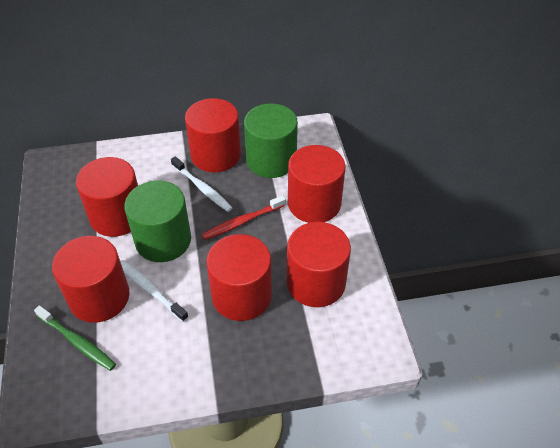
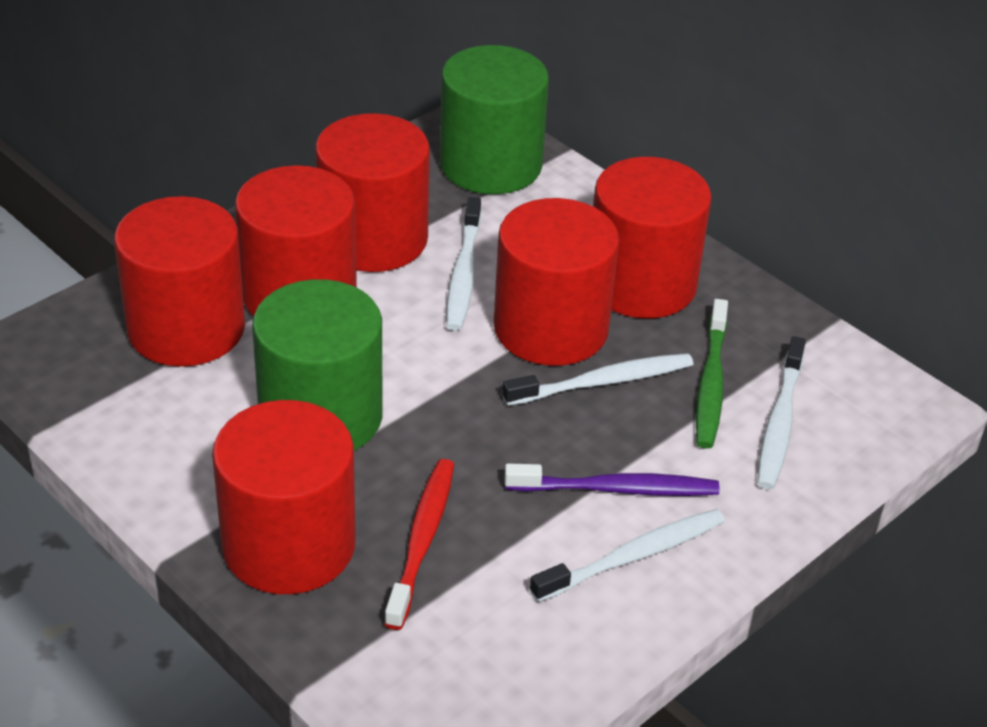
purple toothbrush: 0 -> 1
white toothbrush: 2 -> 4

